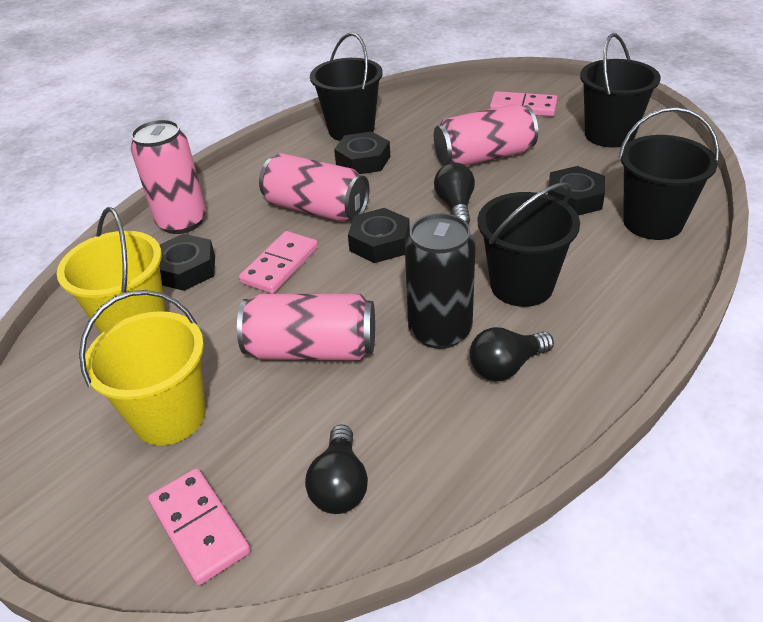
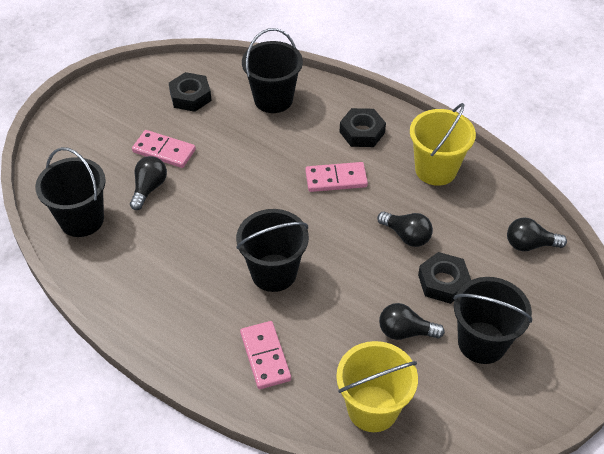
black can: 1 -> 0
black light bulb: 3 -> 4
black nut: 4 -> 3
pink can: 4 -> 0

